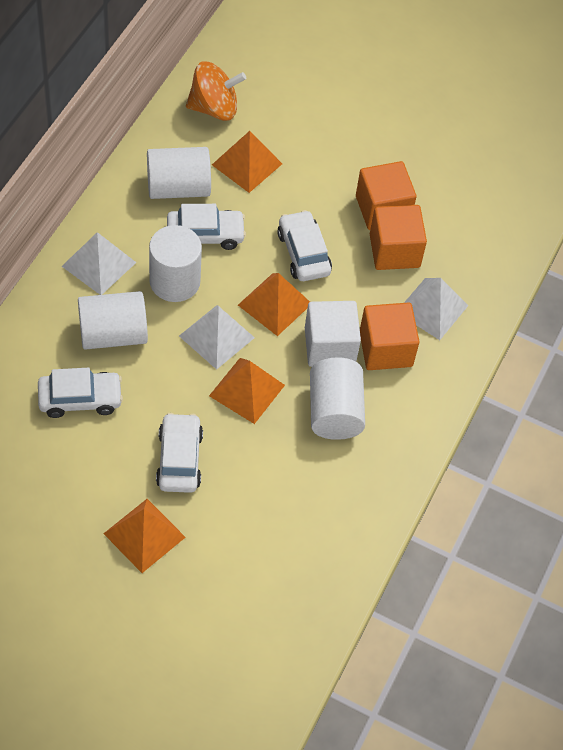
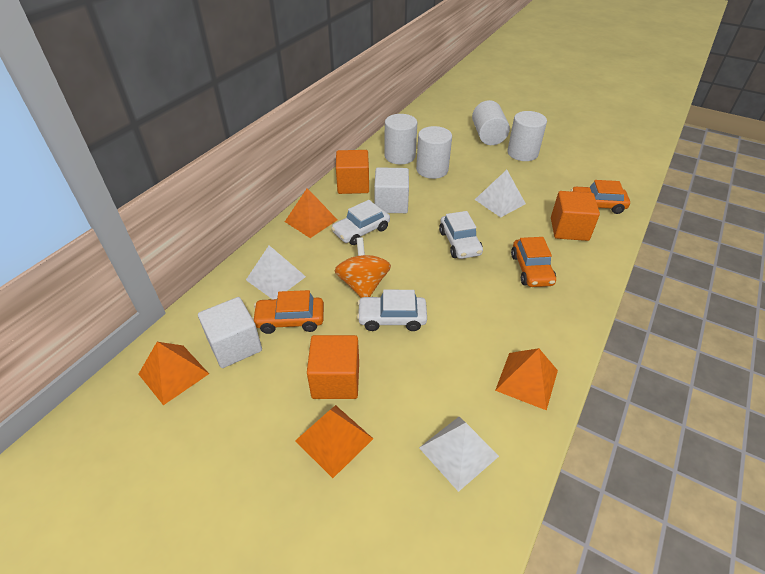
orange car: 0 -> 3
white car: 4 -> 3
white cube: 1 -> 2

